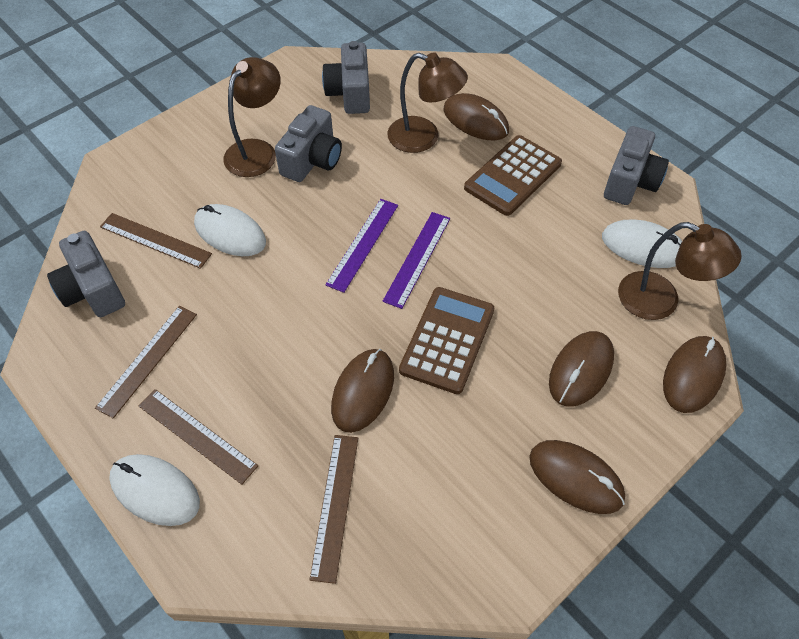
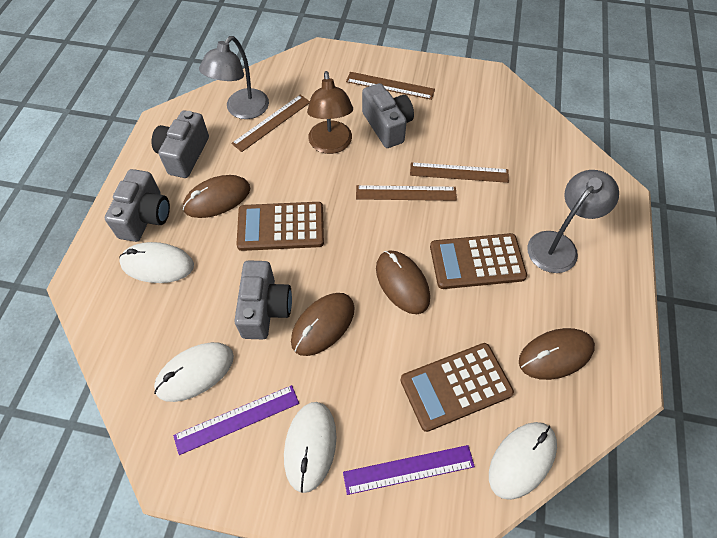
brown calculator: 2 -> 3
brown lamp: 3 -> 1
brown mouse: 5 -> 4
grey lamp: 0 -> 2
white mouse: 3 -> 4

